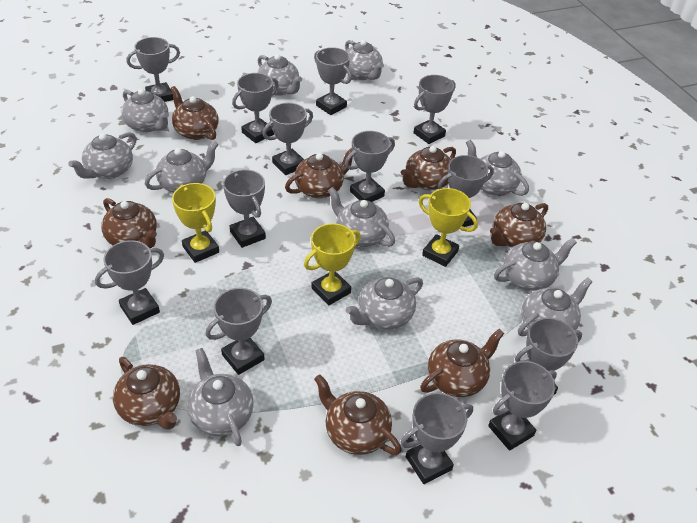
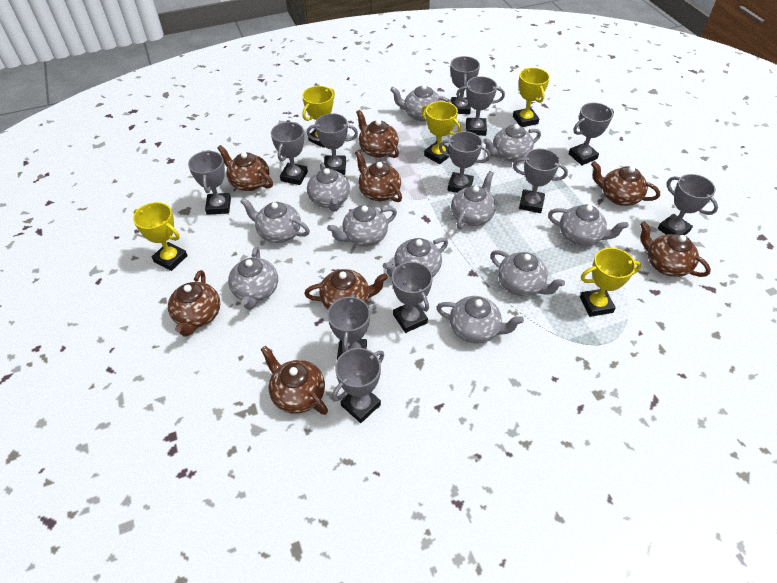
grey trophy: 13 -> 12
yellow trophy: 3 -> 5

